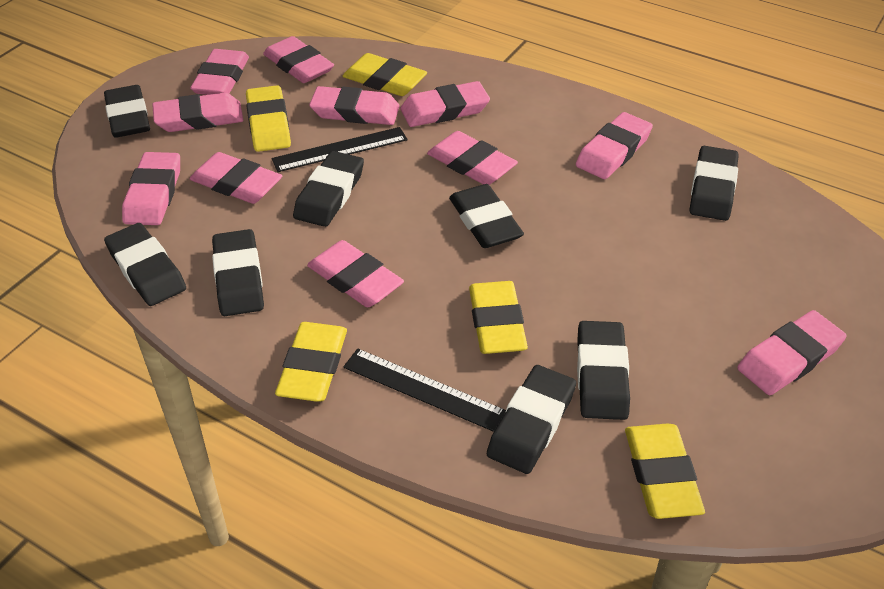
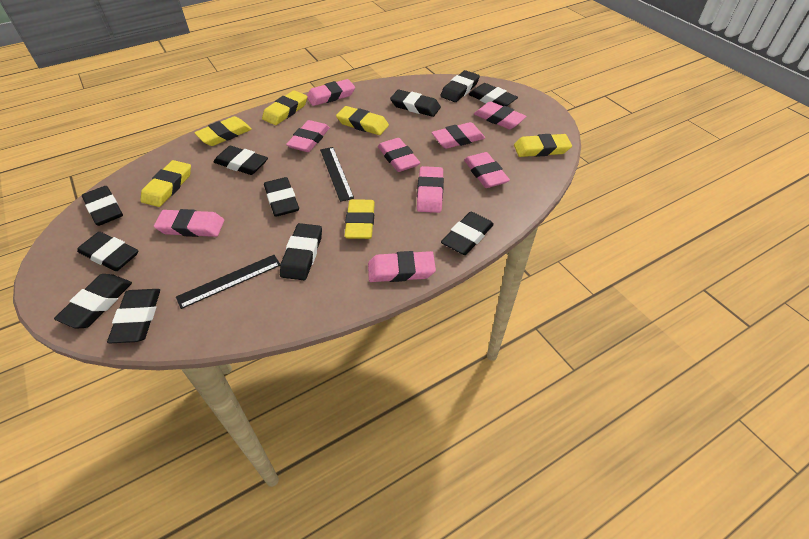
black eraser: 8 -> 11
pink eraser: 11 -> 9
yellow eraser: 5 -> 6

